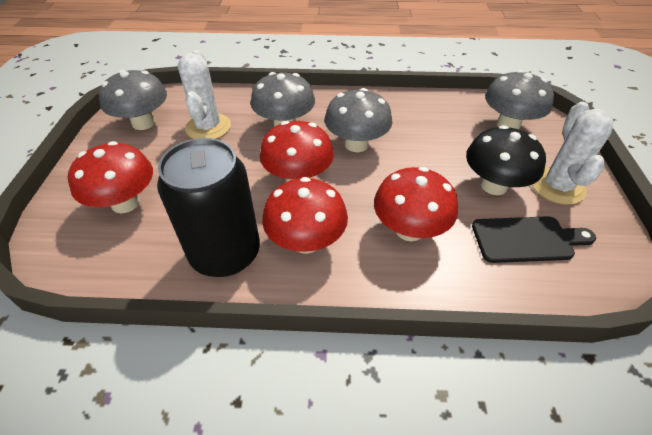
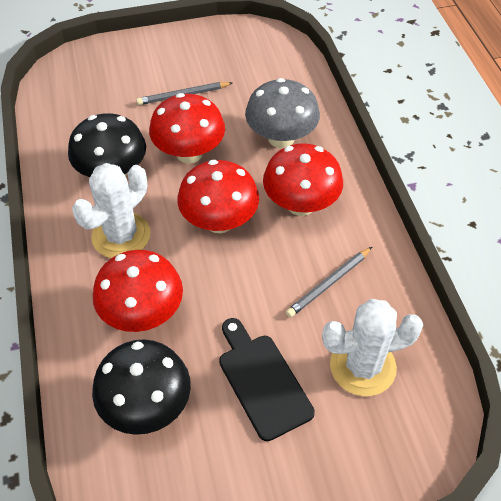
black can: 1 -> 0
black mushroom: 1 -> 2
grey mushroom: 4 -> 1
grey pencil: 0 -> 2

